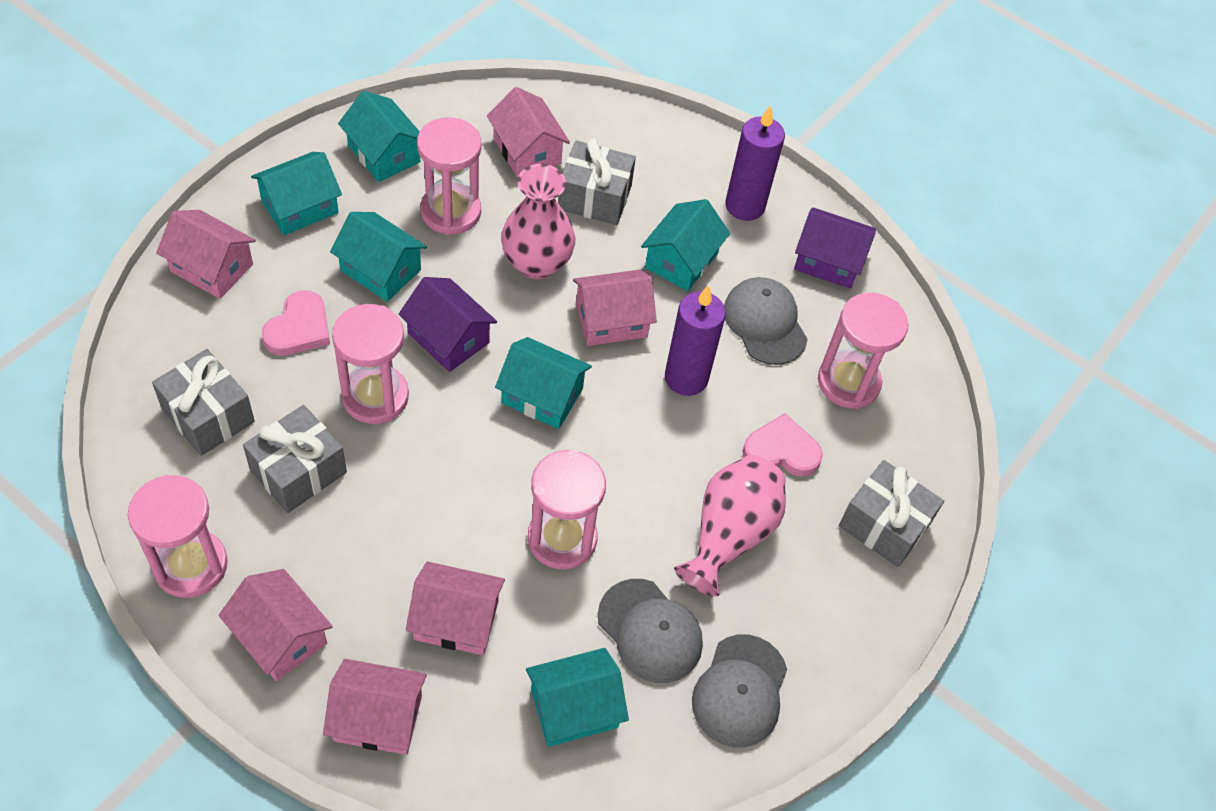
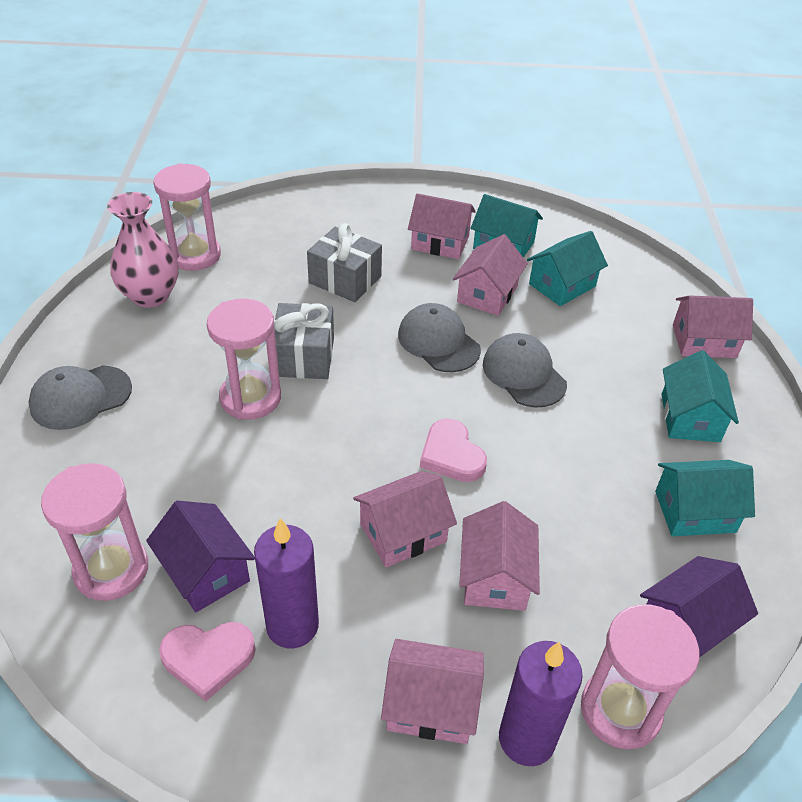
grey gift: 4 -> 2
pink hourglass: 5 -> 4
pink vase: 2 -> 1
turquoise house: 6 -> 4

